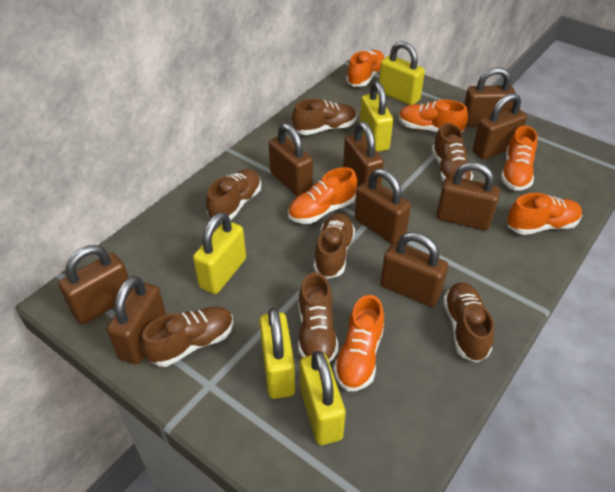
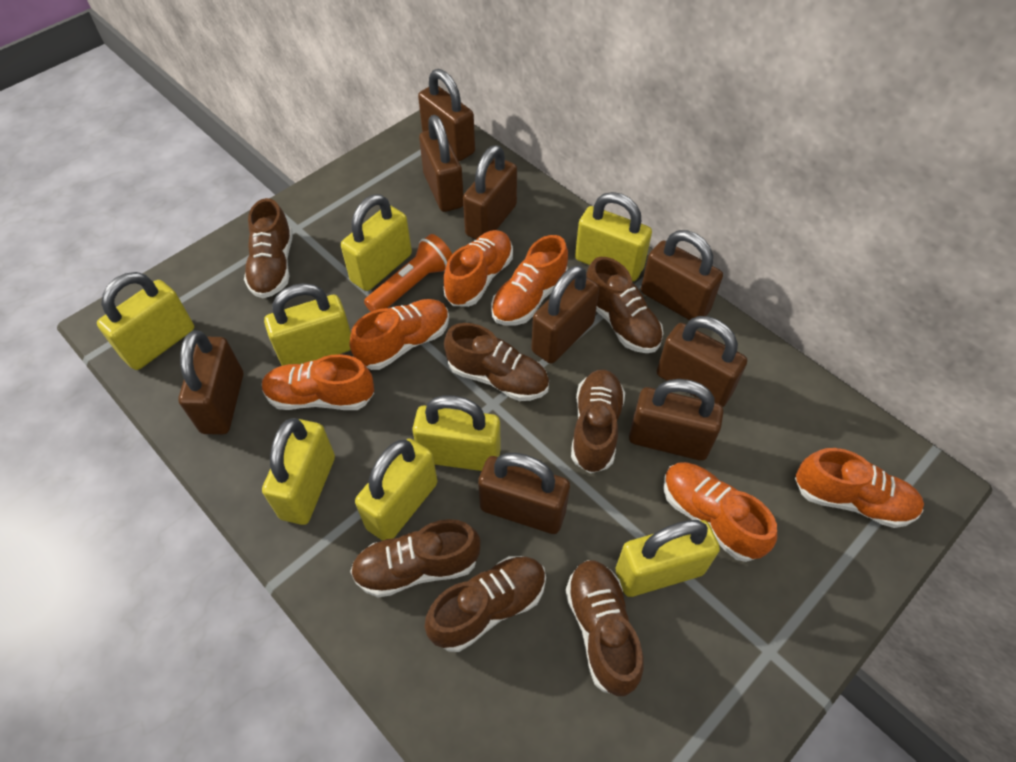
orange flashlight: 0 -> 1
yellow padlock: 5 -> 8

